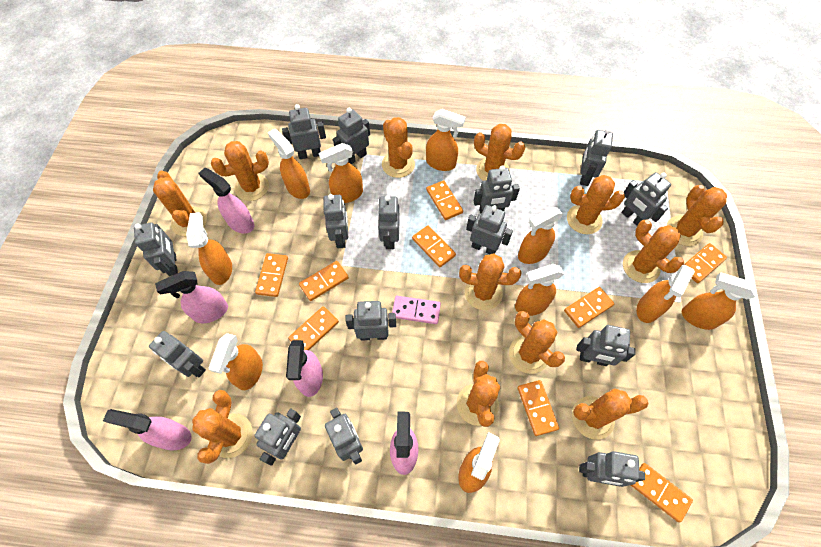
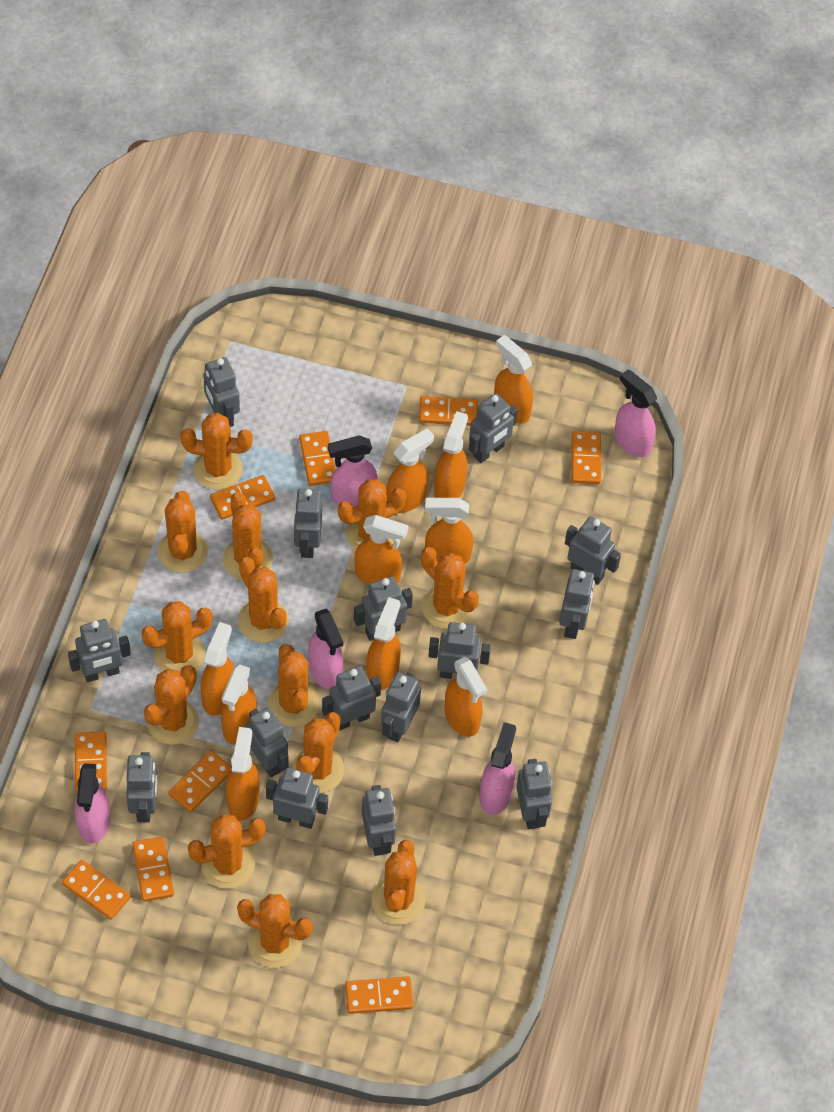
orange cactus: 12 -> 13
pink domino: 1 -> 0

